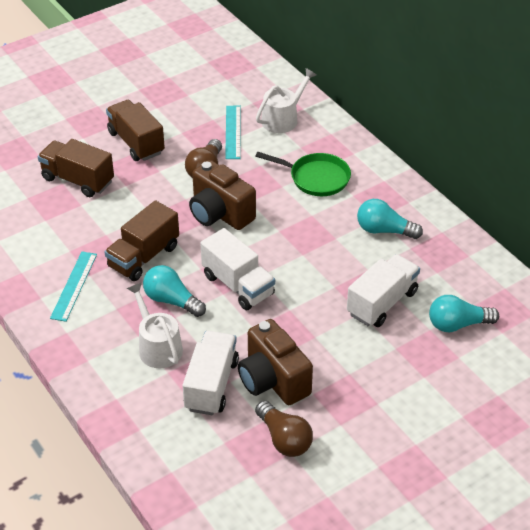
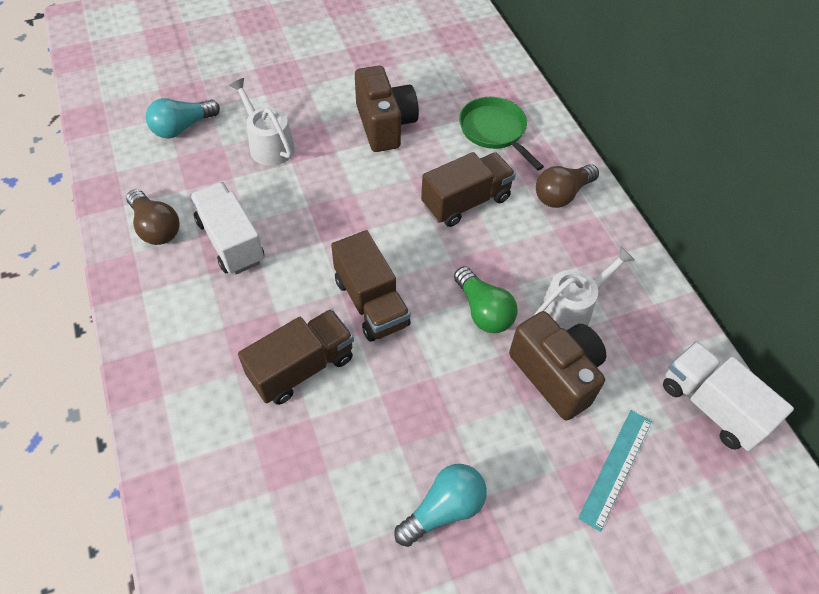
green light bulb: 0 -> 1
turquoise light bulb: 3 -> 2
turquoise ruler: 2 -> 1
white truck: 3 -> 2

